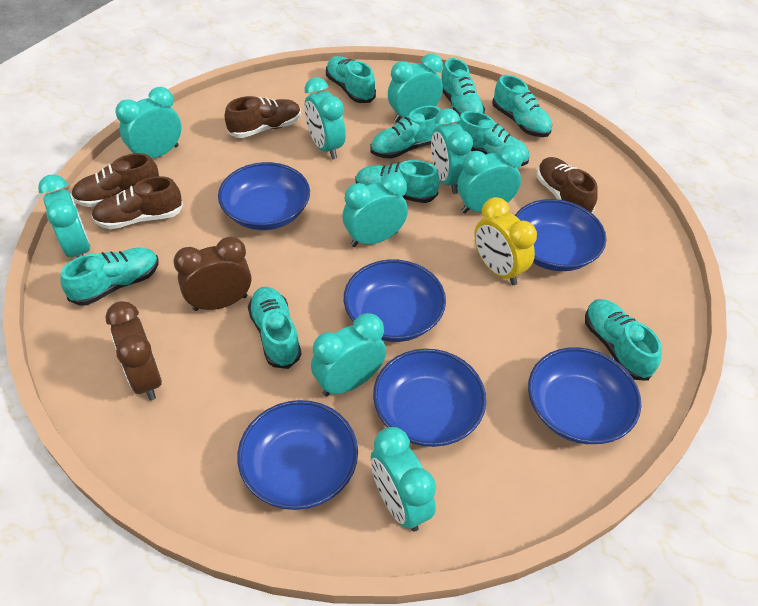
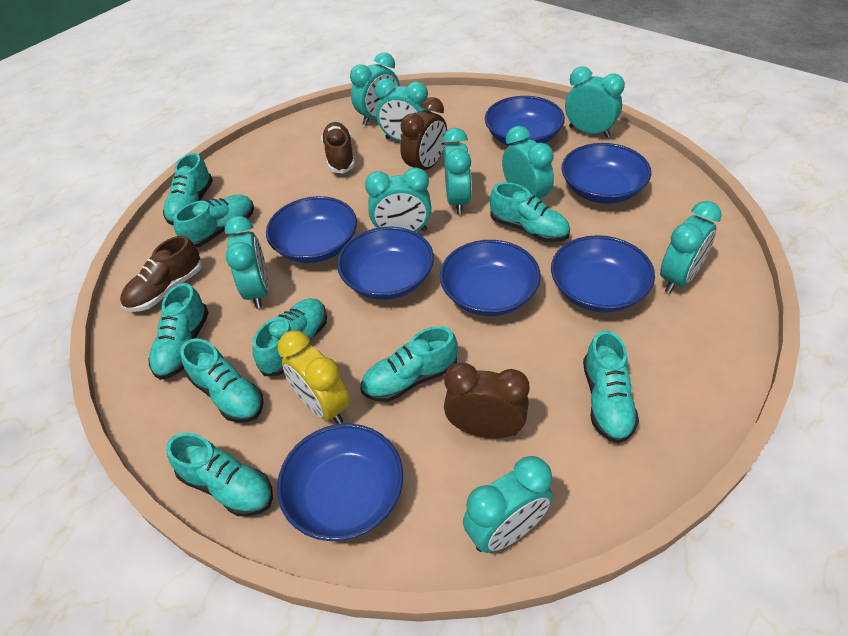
blue bowl: 6 -> 7
brown shoe: 4 -> 2

